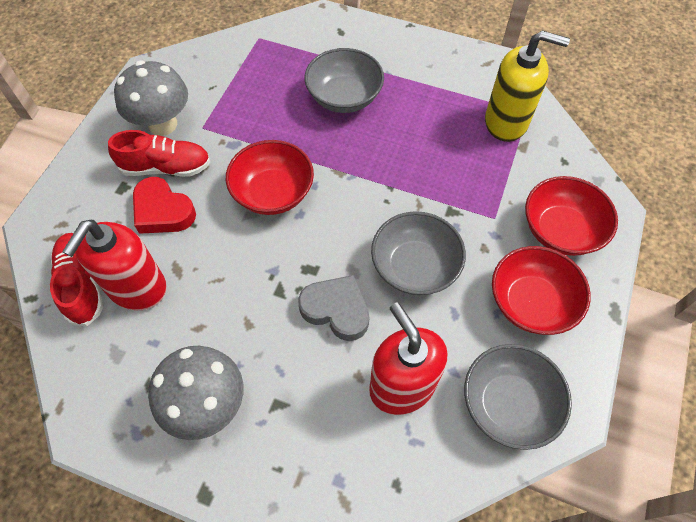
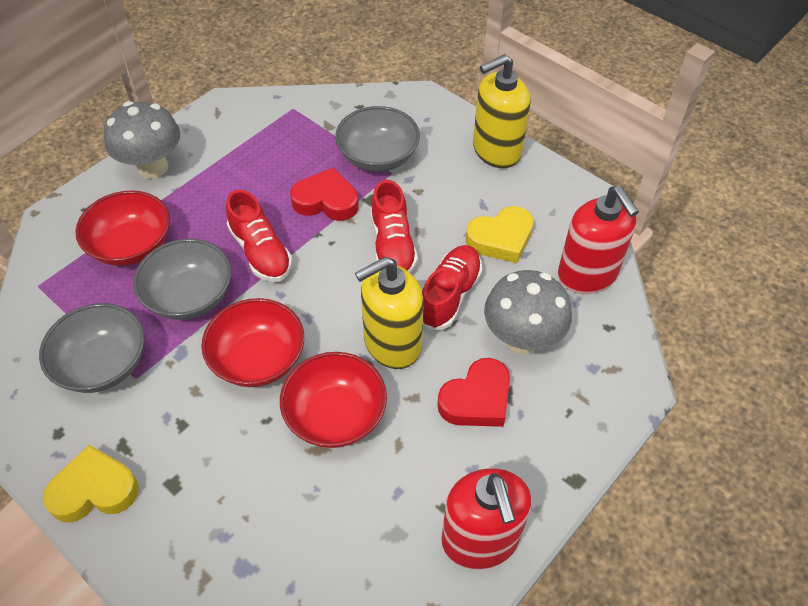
grey heart: 1 -> 0
red heart: 1 -> 2
red shoe: 2 -> 3
yellow heart: 0 -> 2
yellow soap dispenser: 1 -> 2

